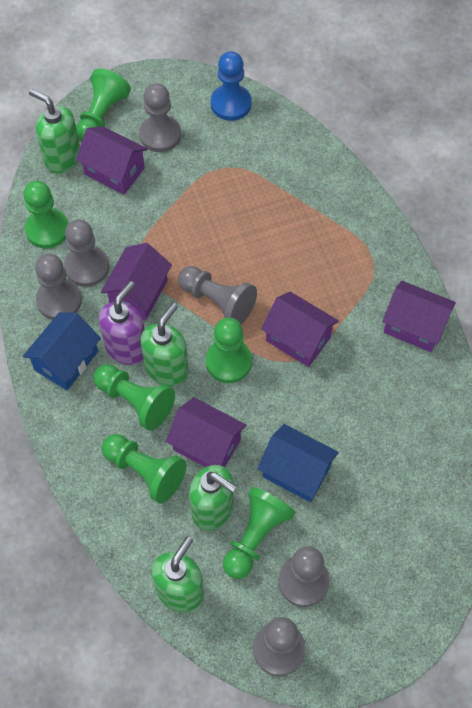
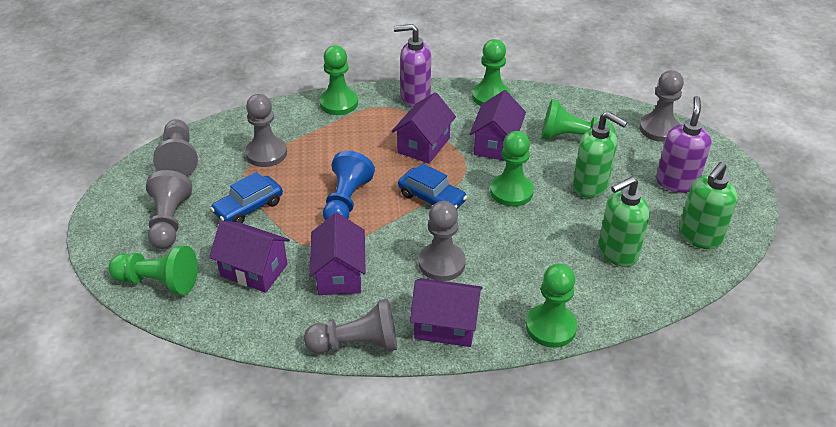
blue car: 0 -> 2
blue house: 2 -> 0
green soap dispenser: 4 -> 3
purple soap dispenser: 1 -> 2

